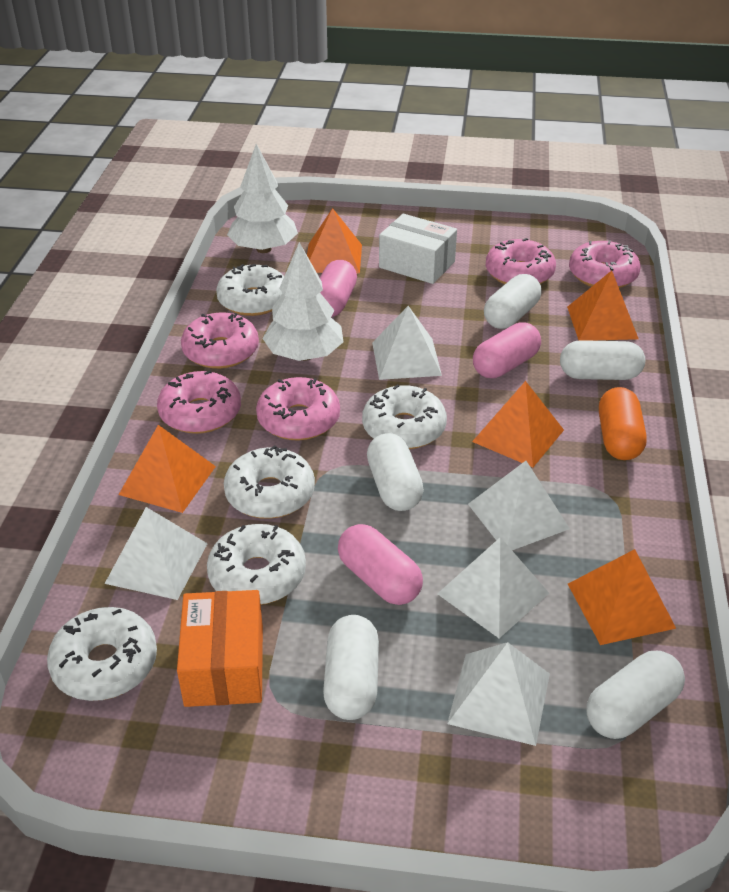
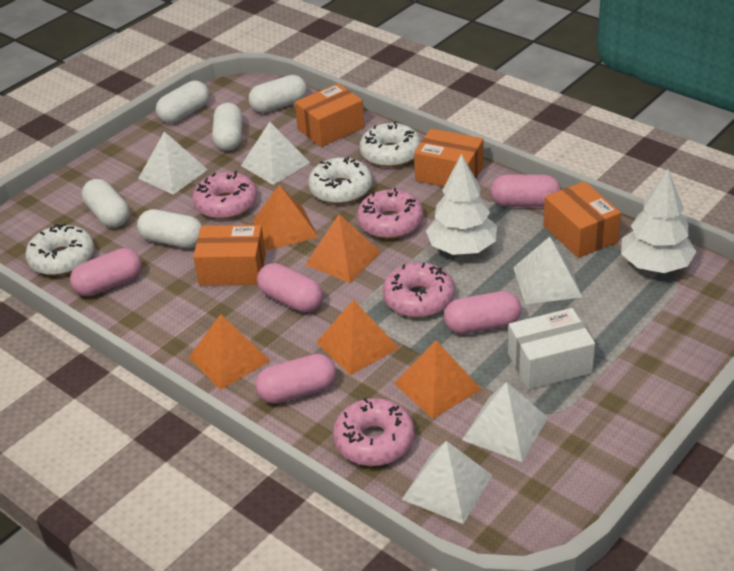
orange box: 1 -> 4
orange capsule: 1 -> 0
pink capsule: 3 -> 5
pink donut: 5 -> 4
white donut: 5 -> 3

